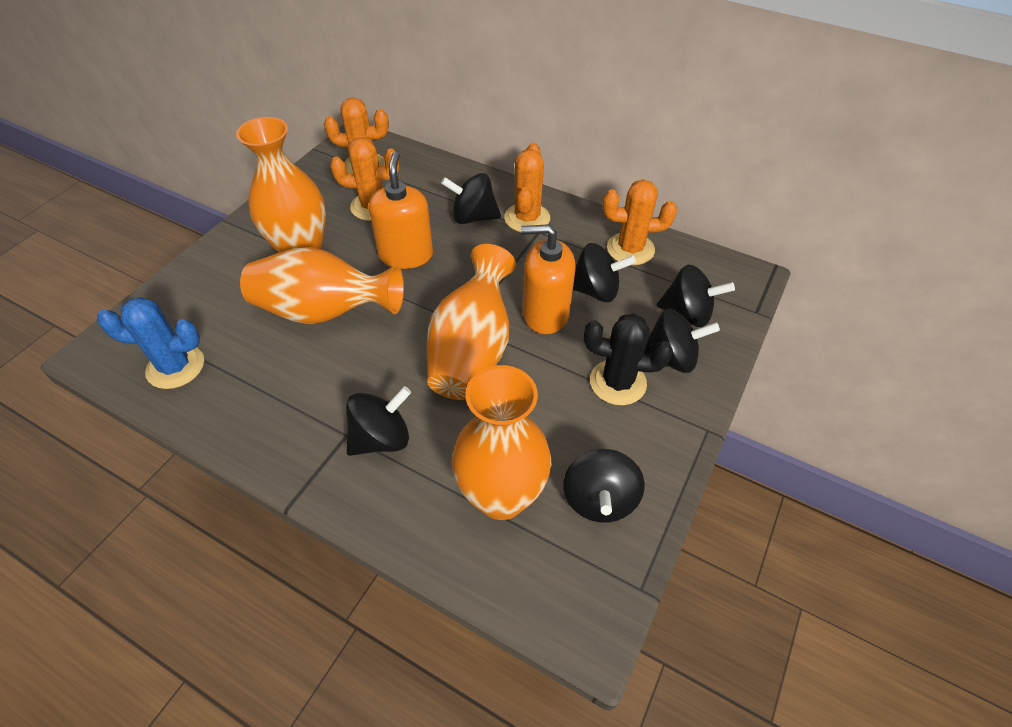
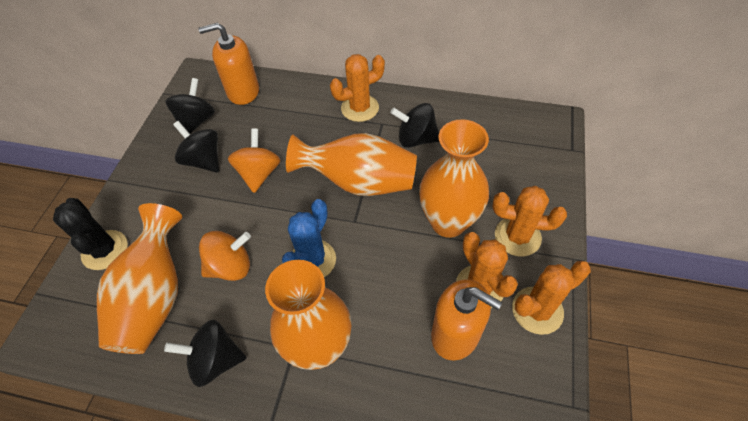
black spinning top: 6 -> 4
orange spinning top: 0 -> 2

